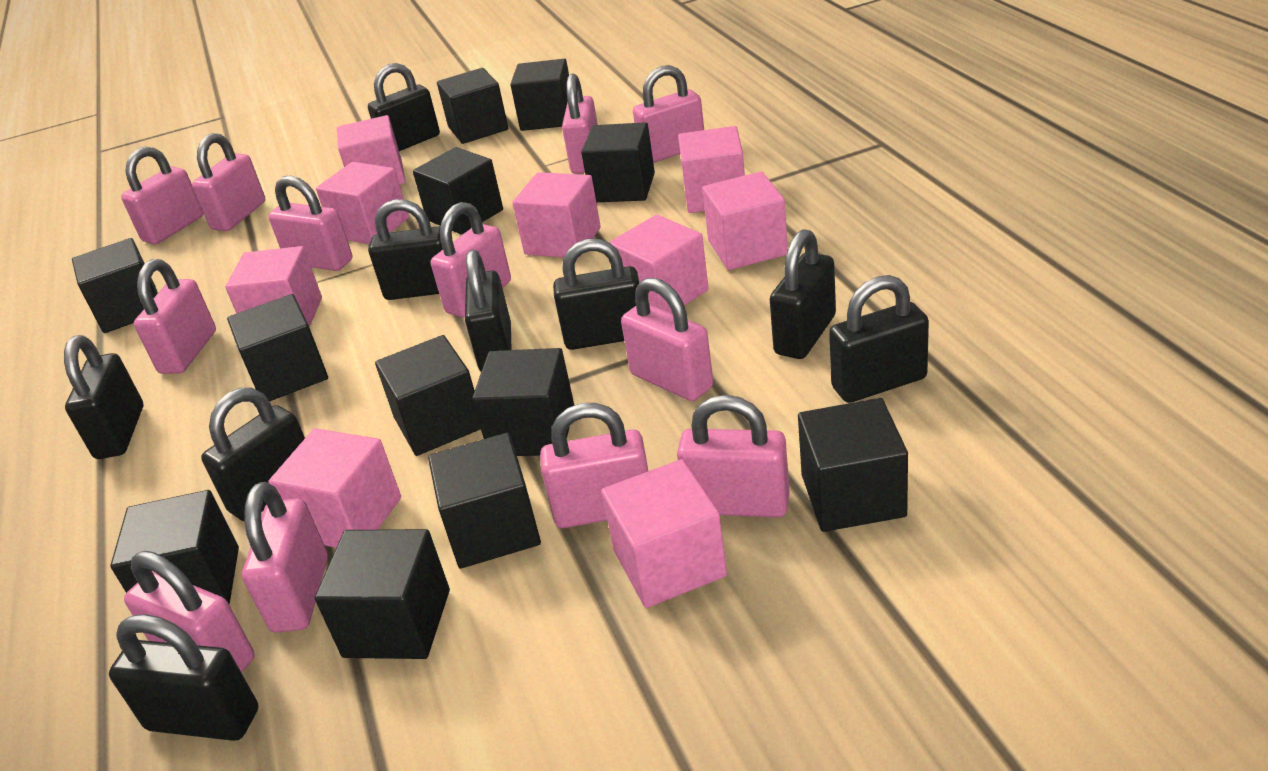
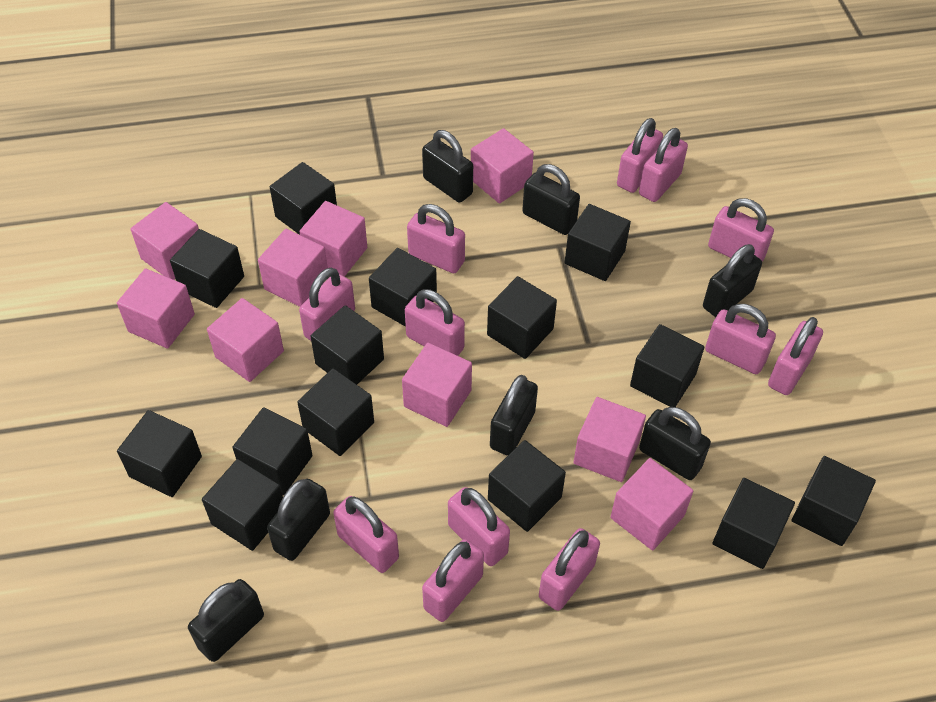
black cube: 12 -> 14
black padlock: 9 -> 7

